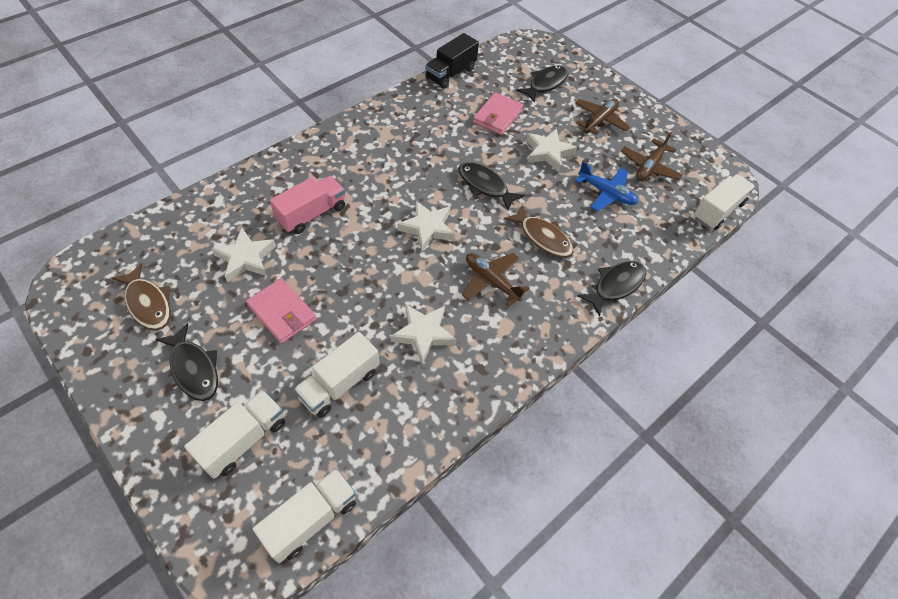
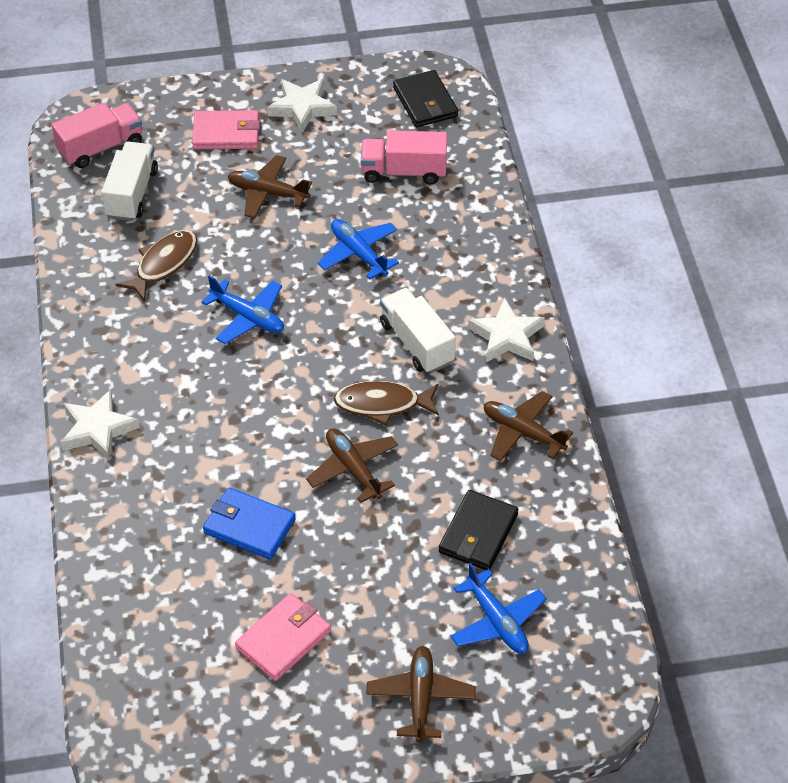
black fish: 4 -> 0
black truck: 1 -> 0
black wallet: 0 -> 2
blue plane: 1 -> 3
blue wallet: 0 -> 1
brown plane: 3 -> 4
pink truck: 1 -> 2
white star: 4 -> 3
white truck: 4 -> 2

